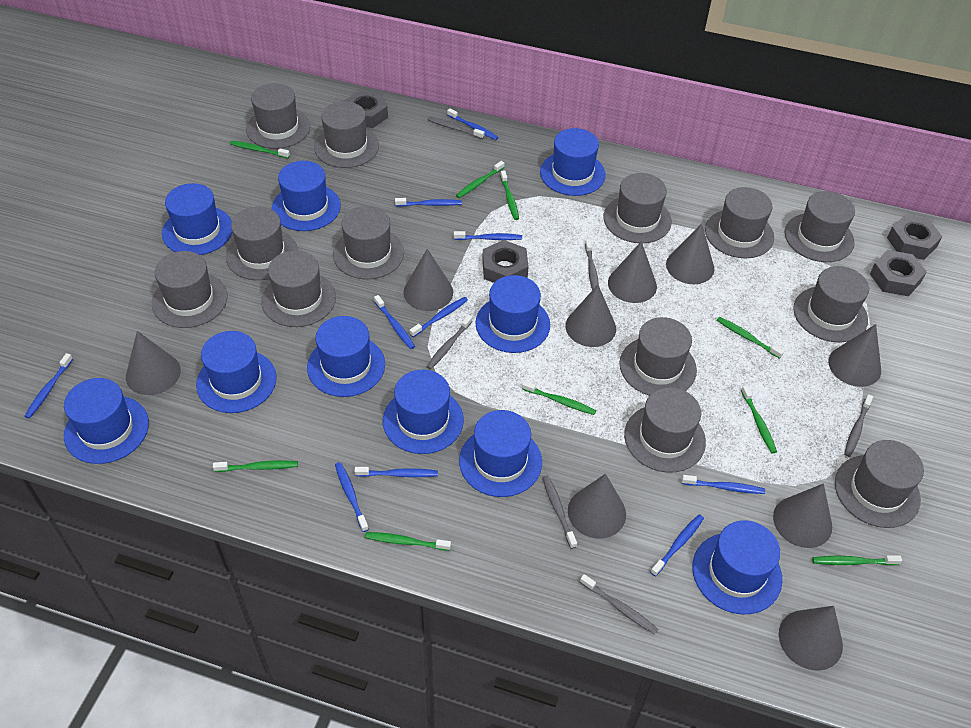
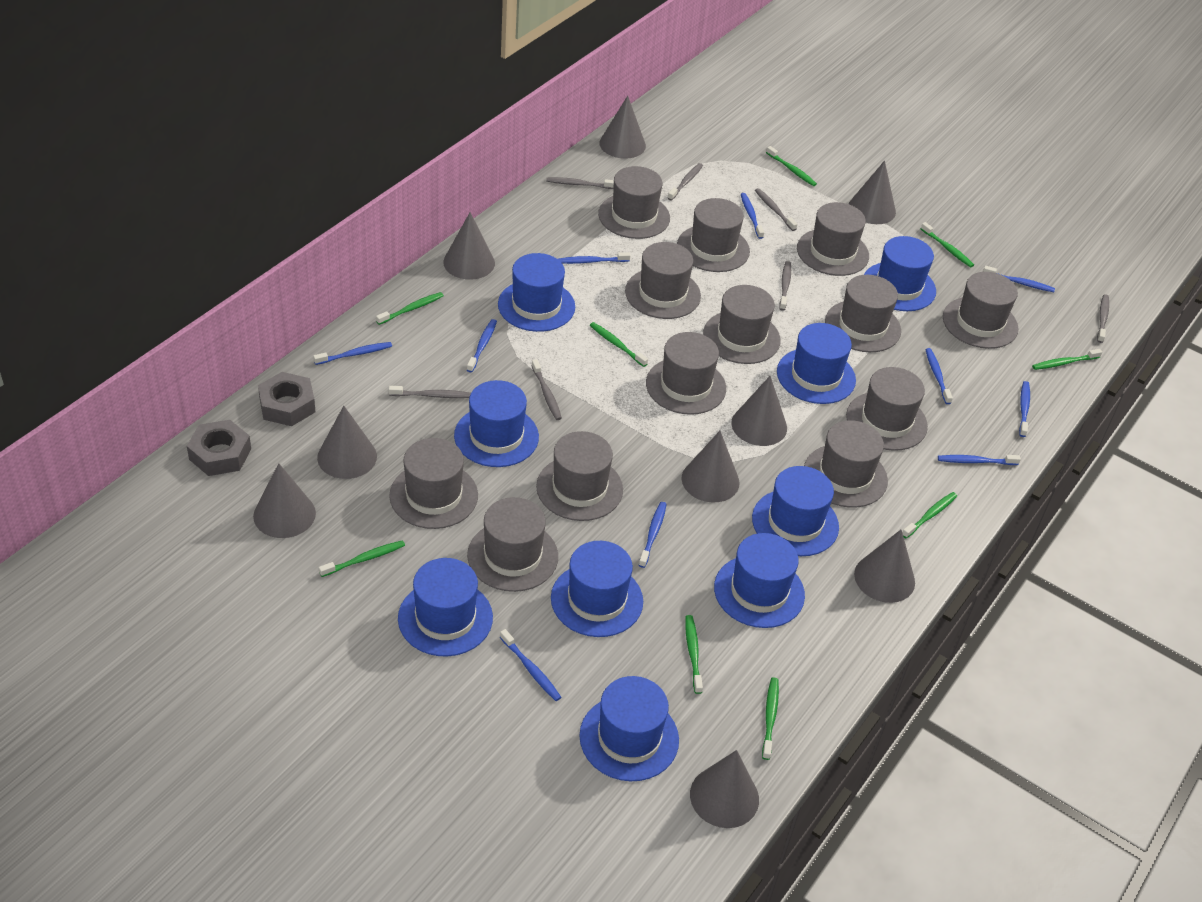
blue hat: 10 -> 9
grey nut: 4 -> 2
grey toothbrush: 6 -> 7

